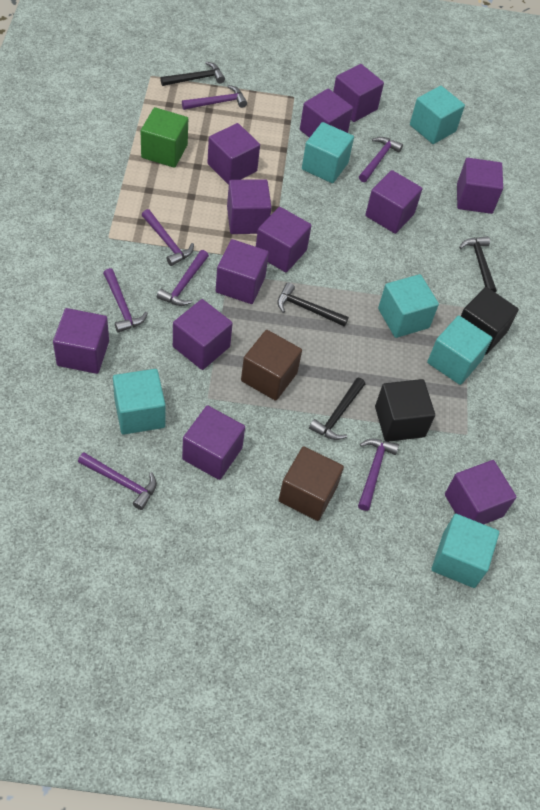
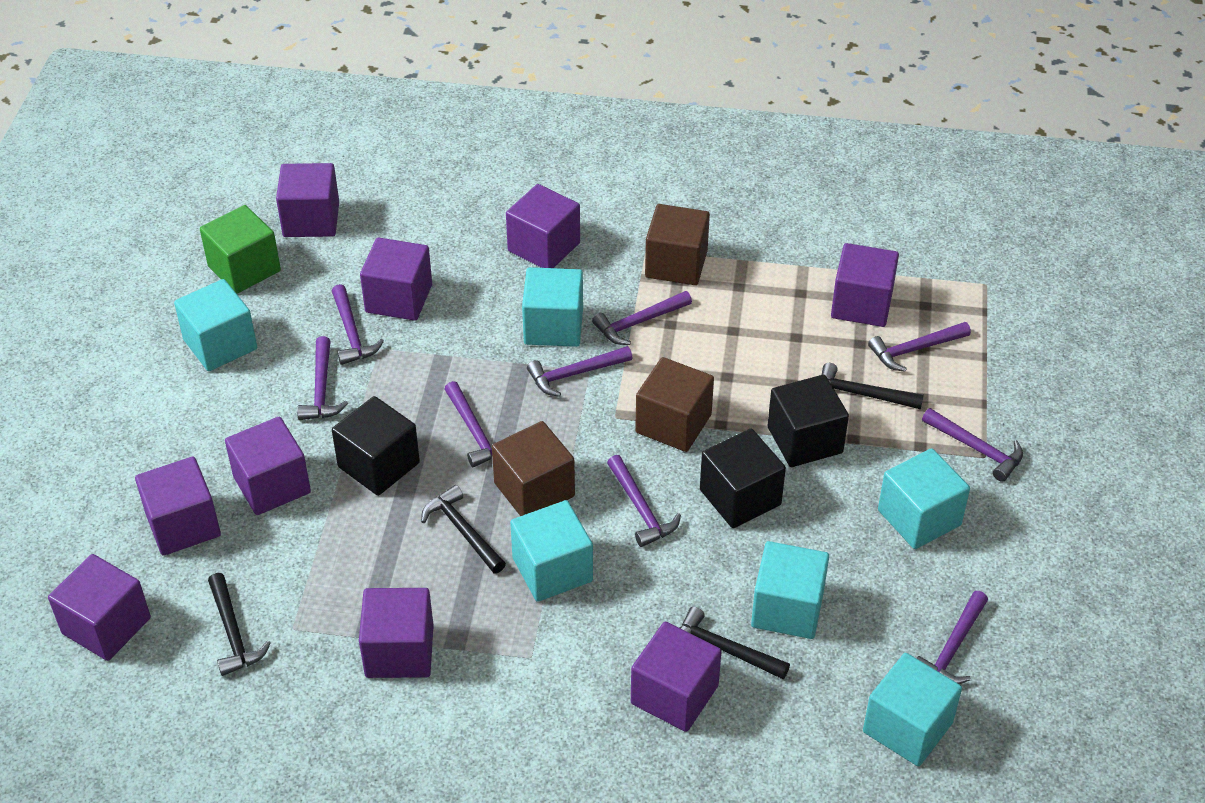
black cube: 2 -> 3
brown cube: 2 -> 3
purple cube: 12 -> 9
purple hammer: 7 -> 9

